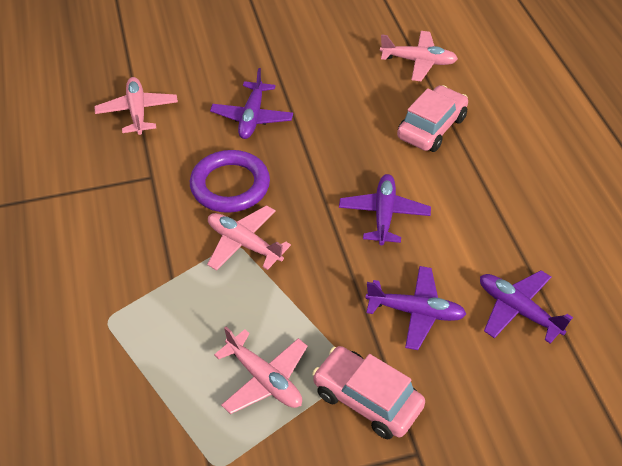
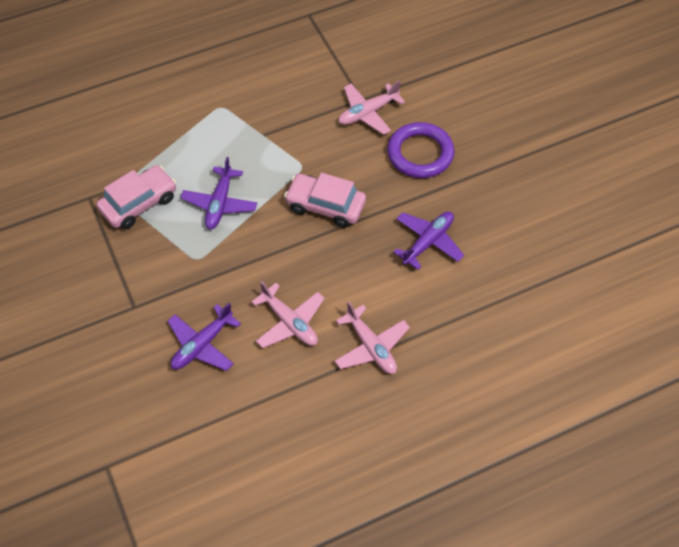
pink plane: 4 -> 3
purple plane: 4 -> 3

